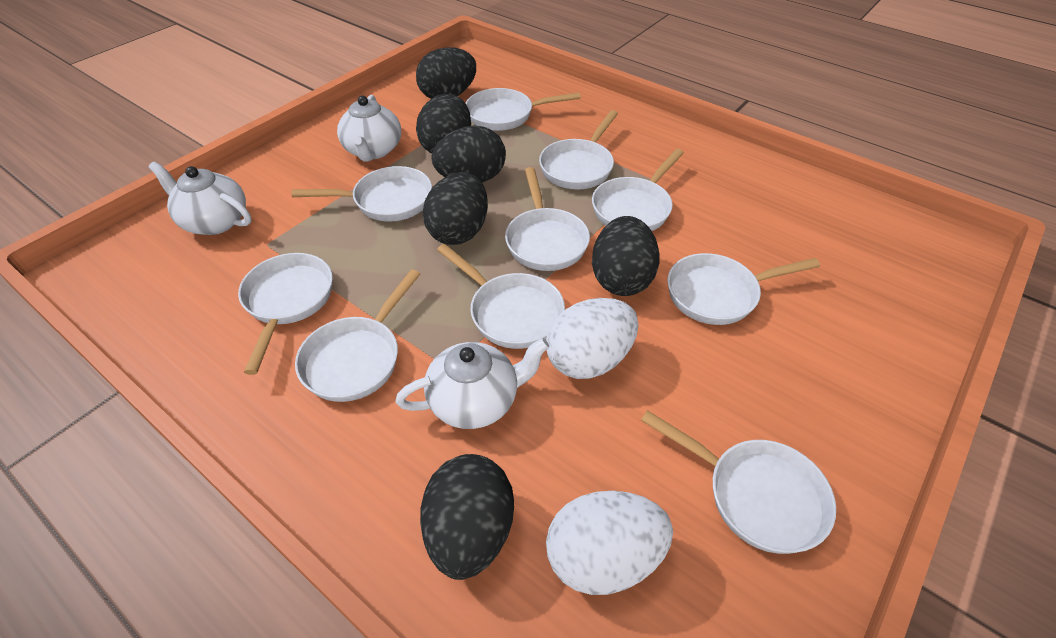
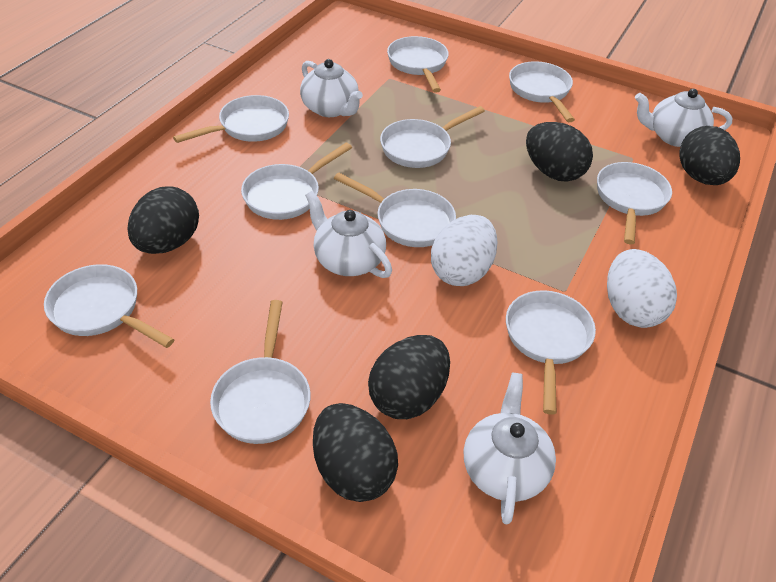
black egg: 6 -> 5
white teapot: 3 -> 4

